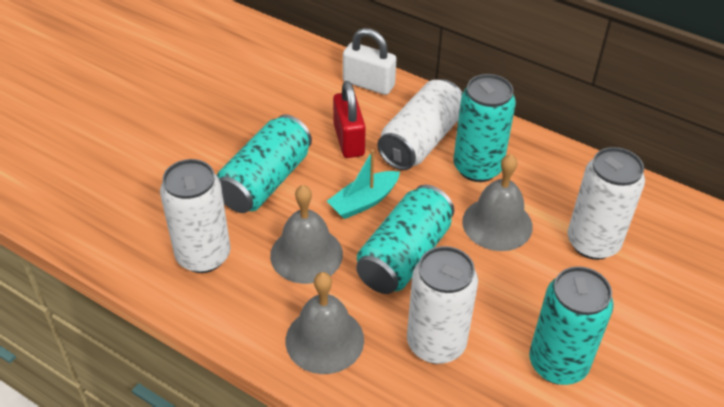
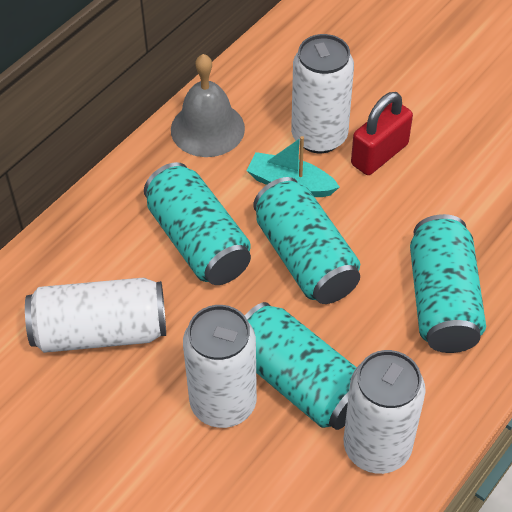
grey bell: 3 -> 1
white padlock: 1 -> 0

